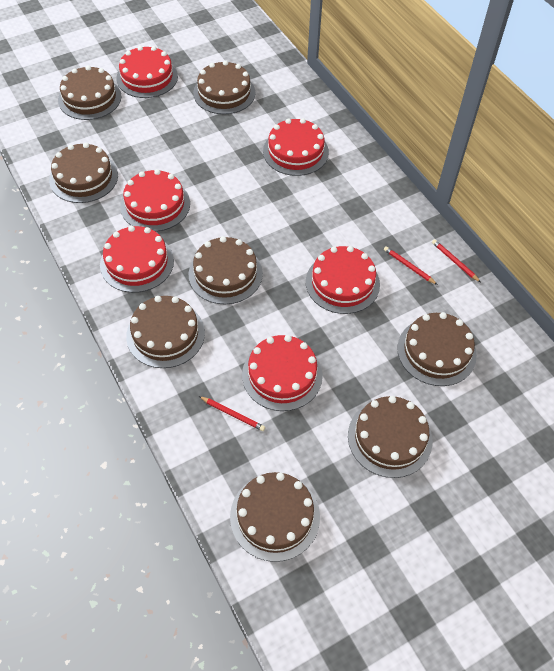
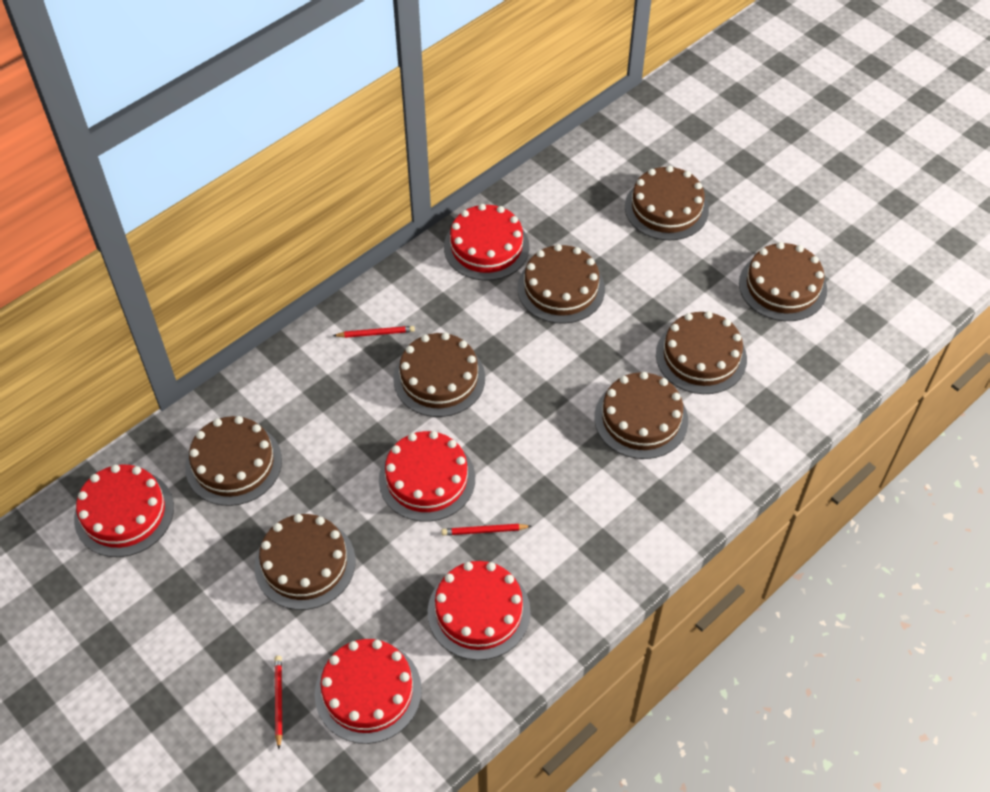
red cake: 6 -> 5

